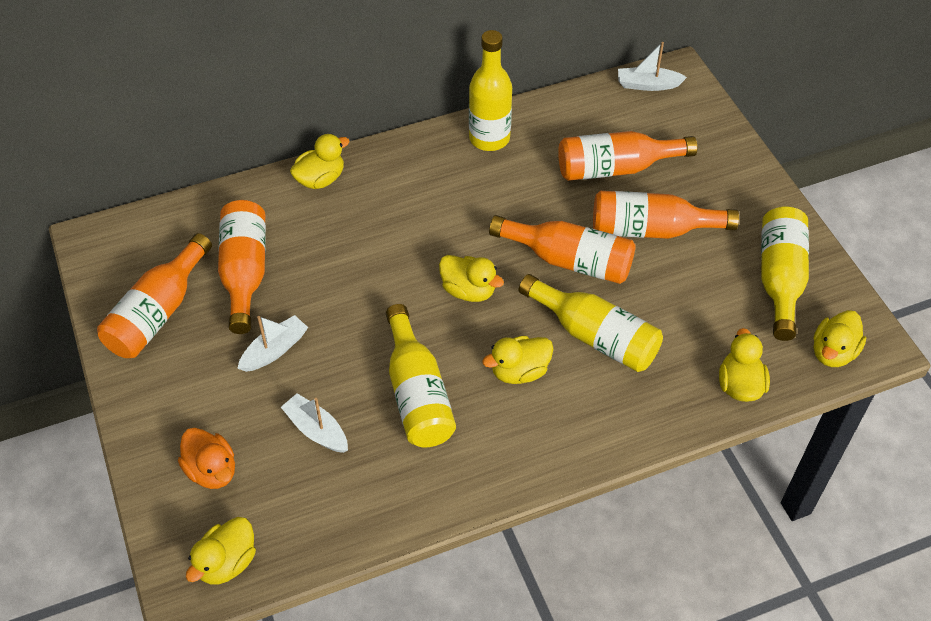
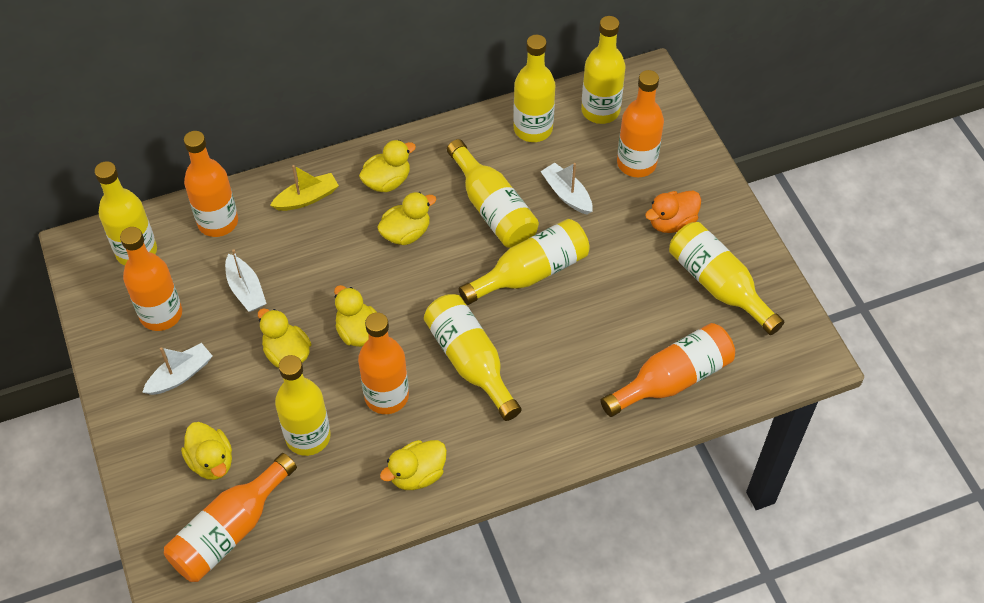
orange bottle: 5 -> 6
yellow boat: 0 -> 1
yellow bottle: 4 -> 8

